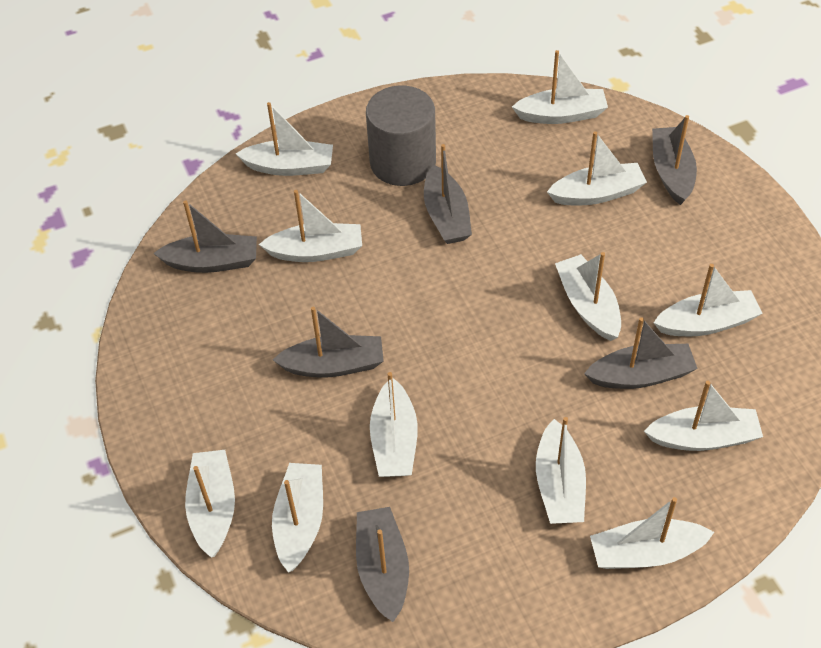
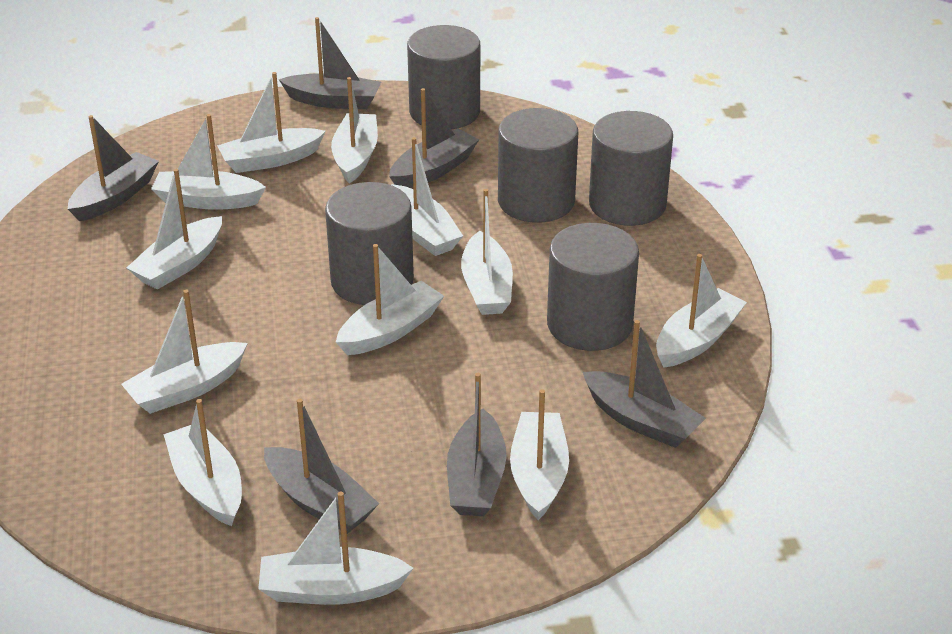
grey cylinder: 1 -> 5

